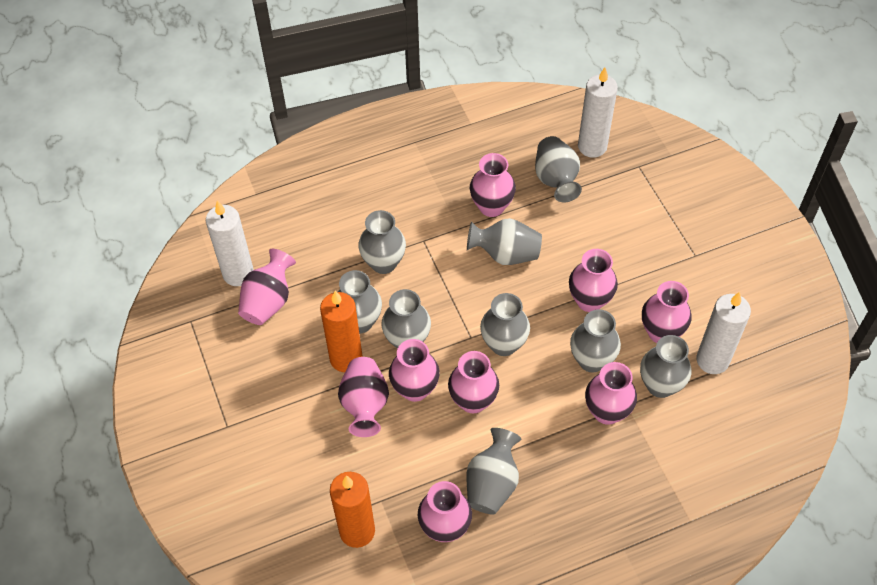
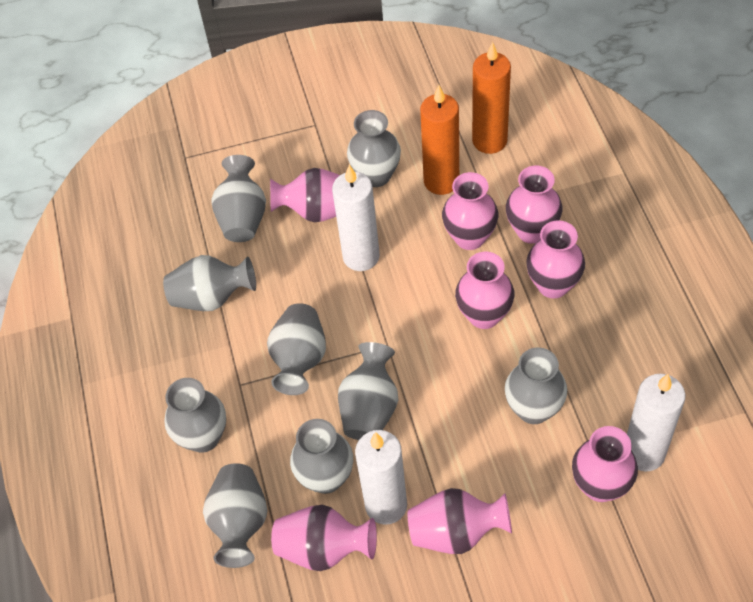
pink vase: 9 -> 8

